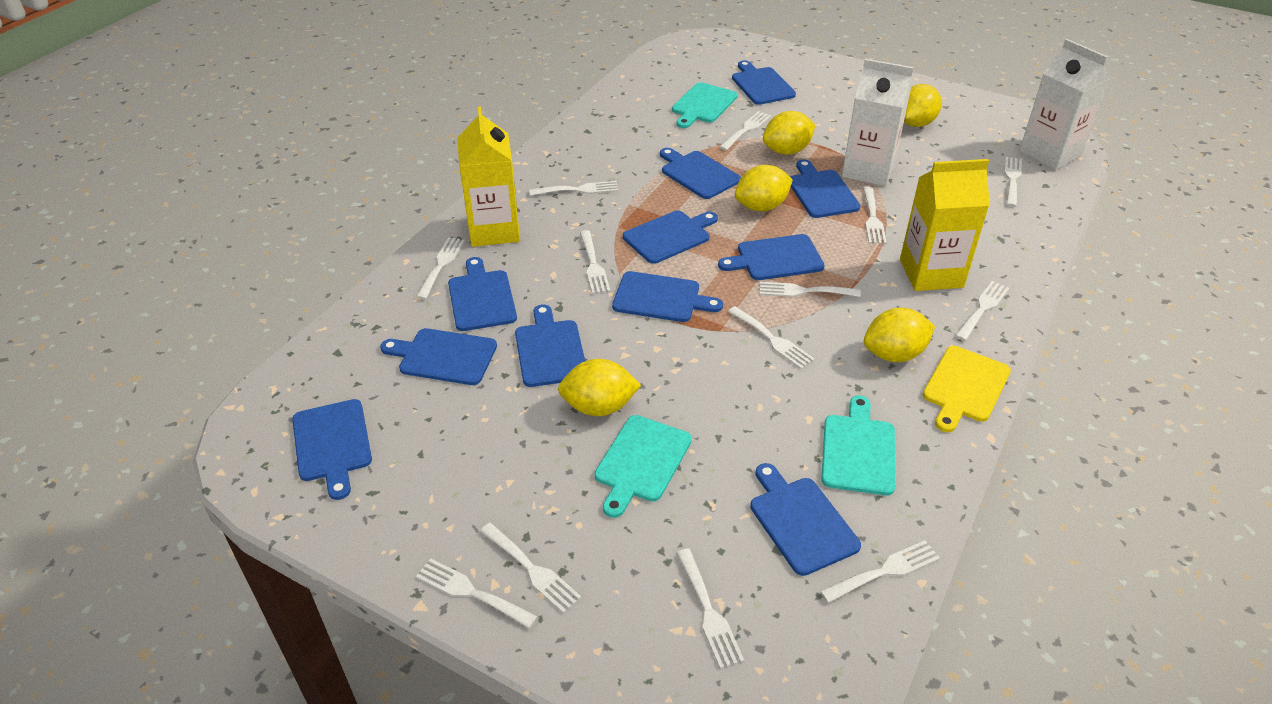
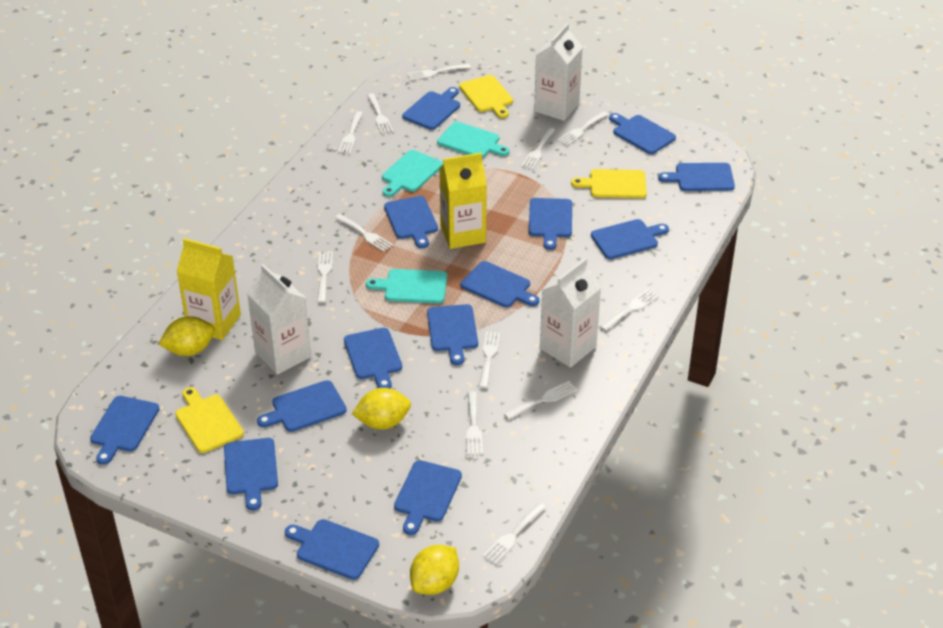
blue cutting board: 11 -> 14
white carton: 2 -> 3
white fork: 13 -> 12
yellow cutting board: 1 -> 3
yellow lemon: 5 -> 3

